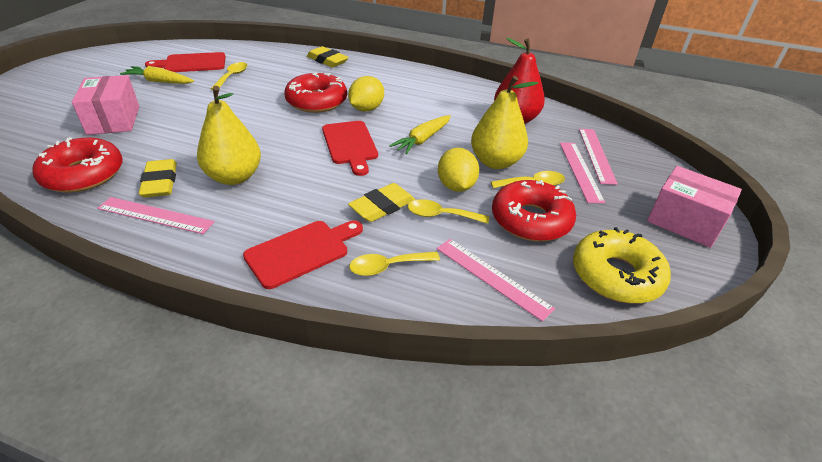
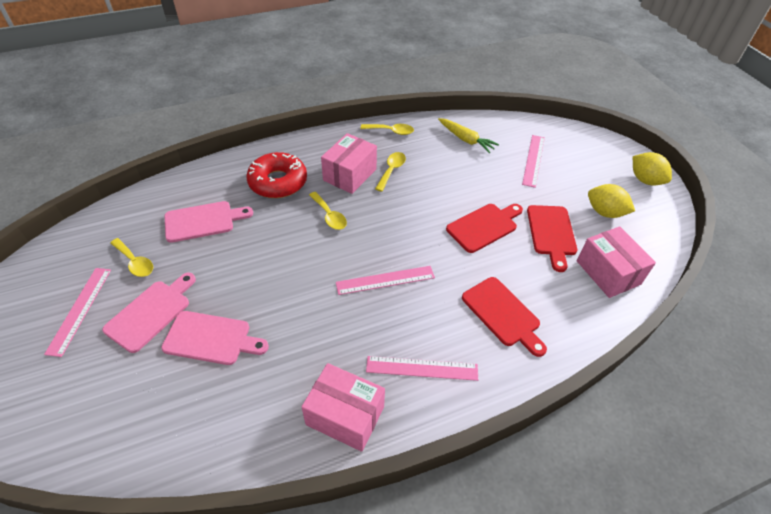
pink box: 2 -> 3
pink cutting board: 0 -> 3
red donut: 3 -> 1
red pear: 1 -> 0
yellow carrot: 2 -> 1
yellow donut: 1 -> 0
yellow eraser: 3 -> 0
yellow pear: 2 -> 0

